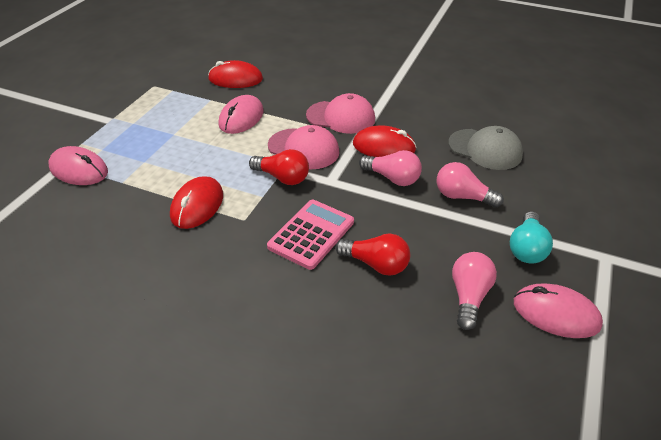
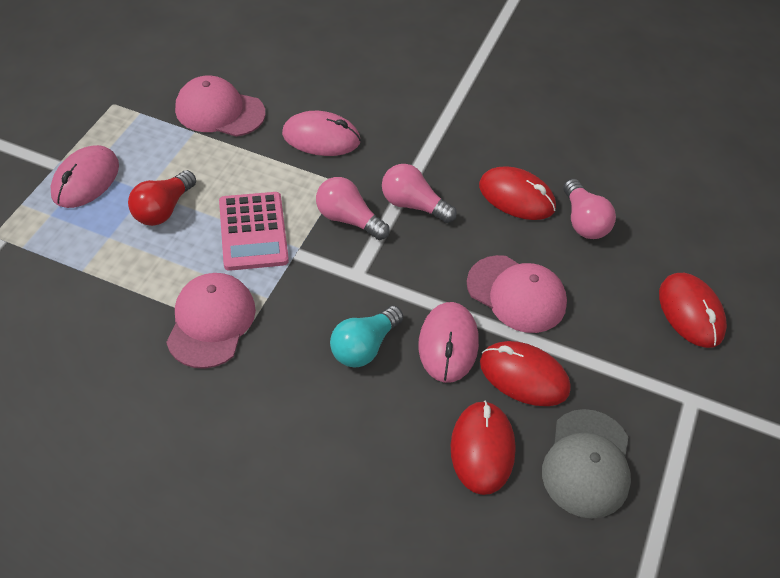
pink cap: 2 -> 3
red light bulb: 2 -> 1
red mouse: 3 -> 4

